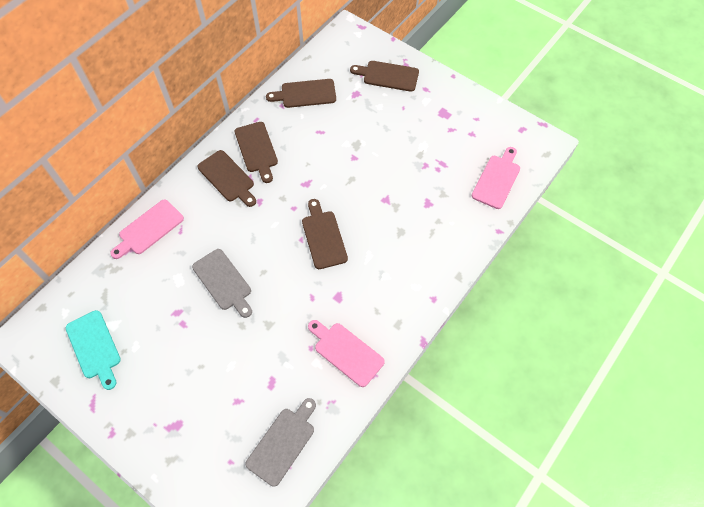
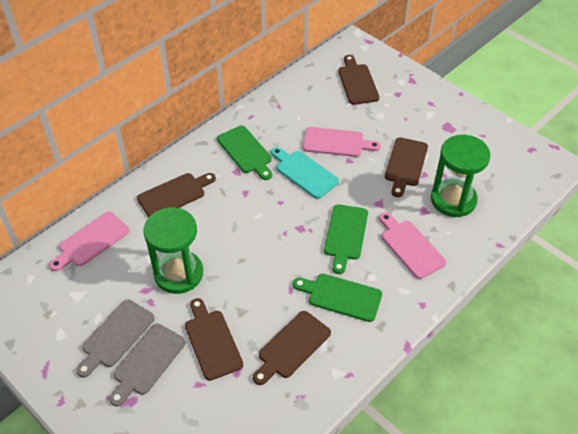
green cutting board: 0 -> 3
green hourglass: 0 -> 2

